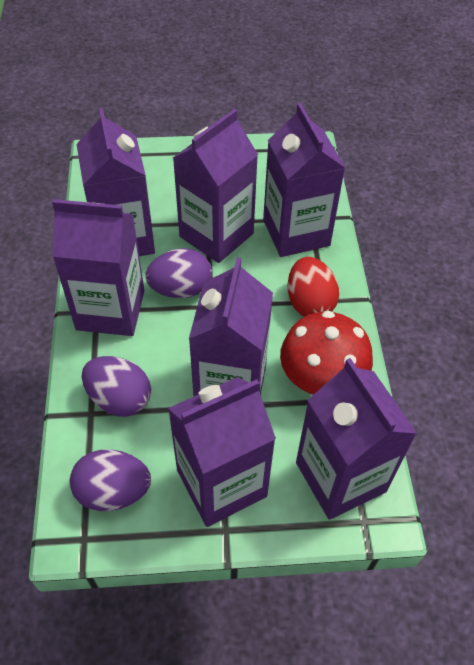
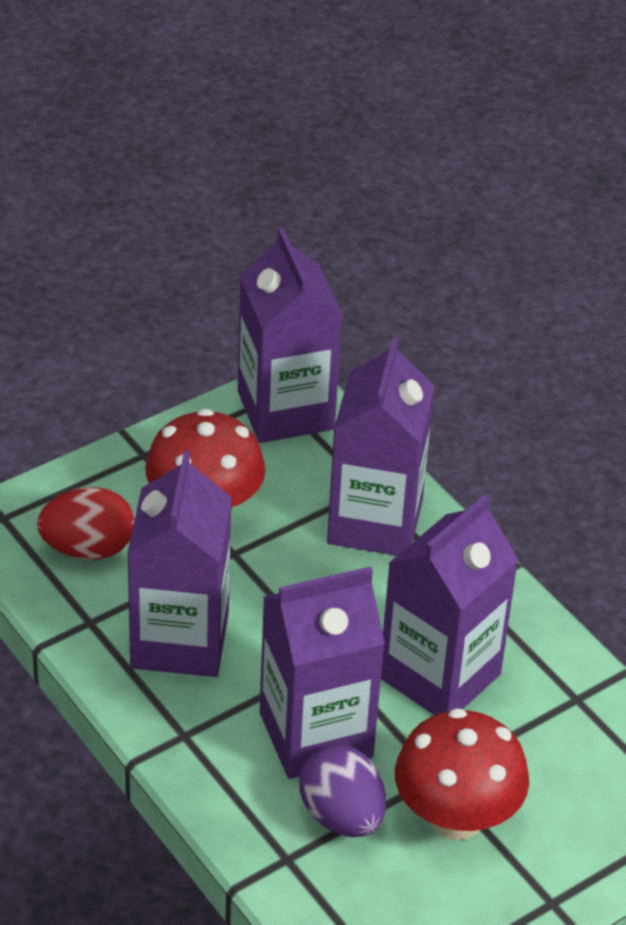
purple carton: 7 -> 5
purple egg: 3 -> 1
red mushroom: 1 -> 2

